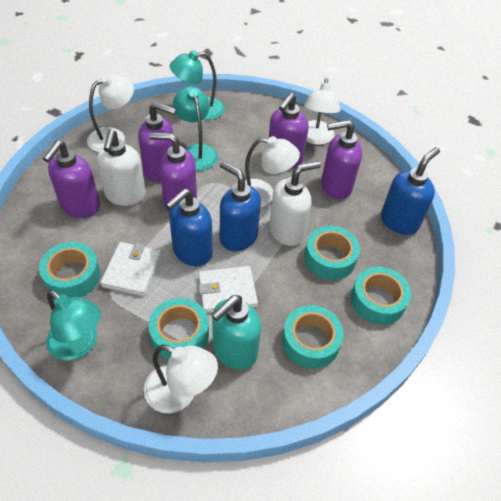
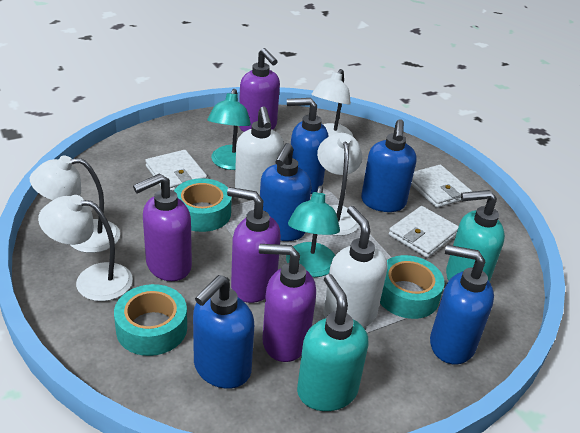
blue soap dispenser: 3 -> 5
purple soap dispenser: 5 -> 4
turquoise lamp: 3 -> 2
turquoise soap dispenser: 1 -> 2
turquoise tape: 5 -> 3
white wallet: 2 -> 3

